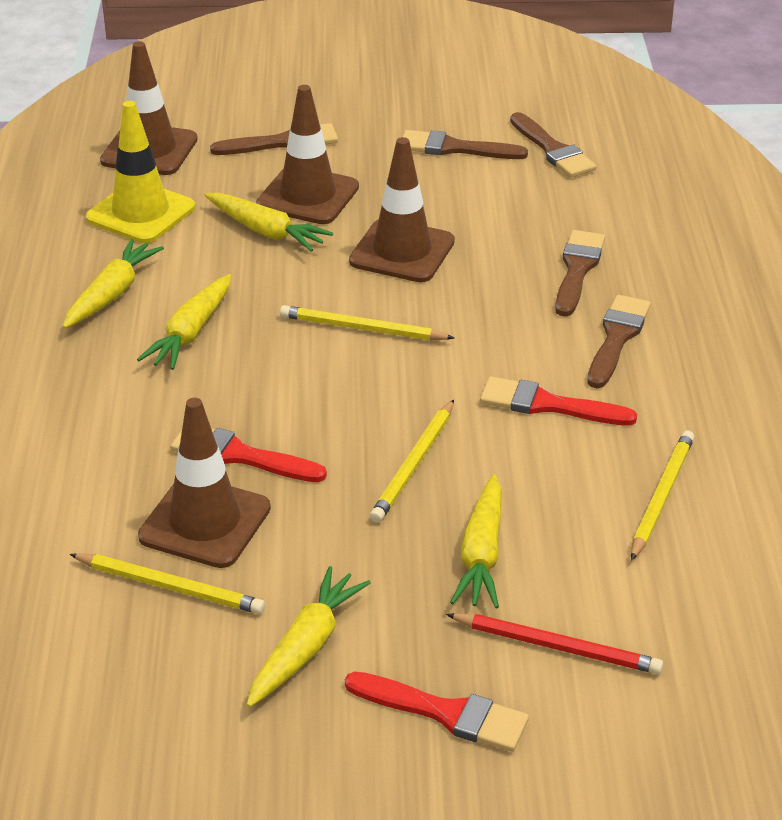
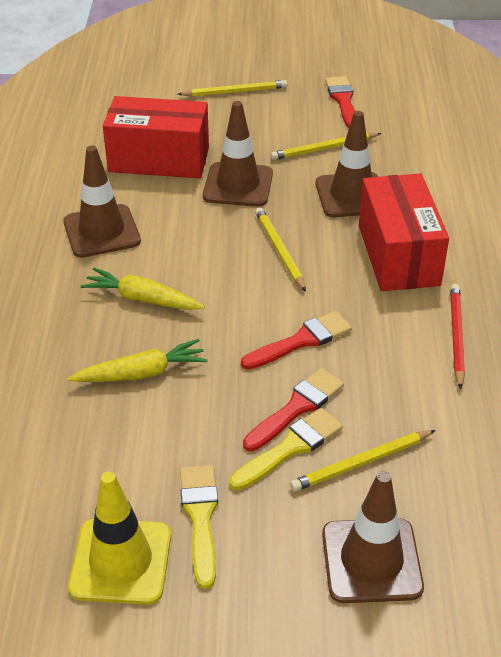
brown brush: 5 -> 0
red box: 0 -> 2
yellow brush: 0 -> 2
yellow carrot: 5 -> 2

